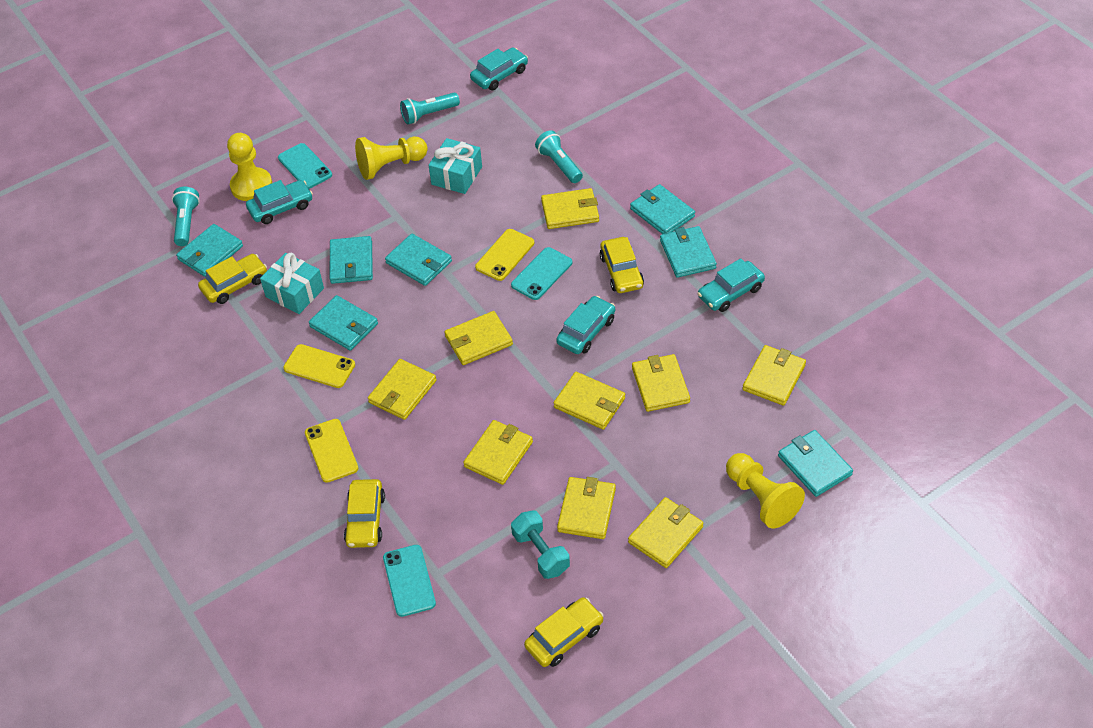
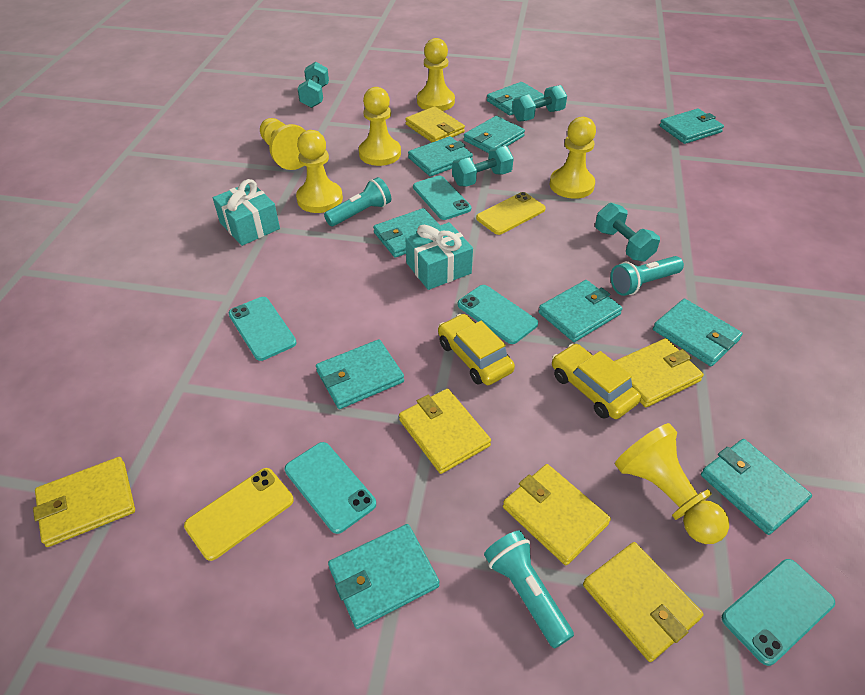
turquoise car: 4 -> 0
turquoise dumbbell: 1 -> 4
turquoise phone: 3 -> 5
turquoise wallet: 7 -> 10
yellow car: 4 -> 2
yellow pawn: 3 -> 6
yellow phone: 3 -> 2
yellow wallet: 9 -> 6

